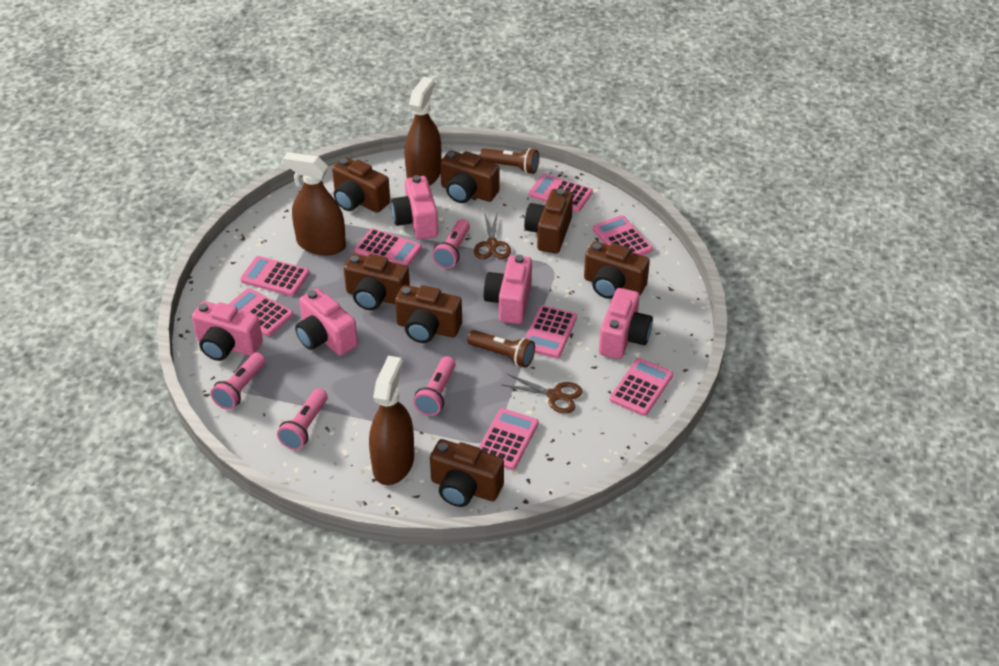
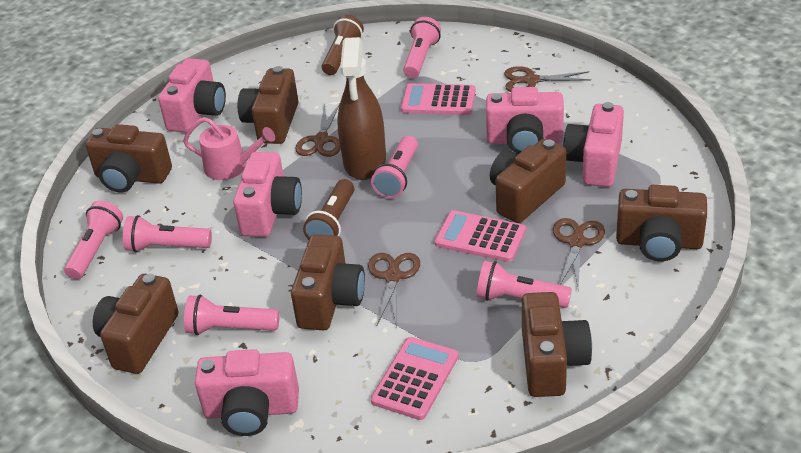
brown scissors: 2 -> 4
brown spray bottle: 3 -> 1
pink calculator: 8 -> 3
pink flashlight: 4 -> 6
pink watering can: 0 -> 1

